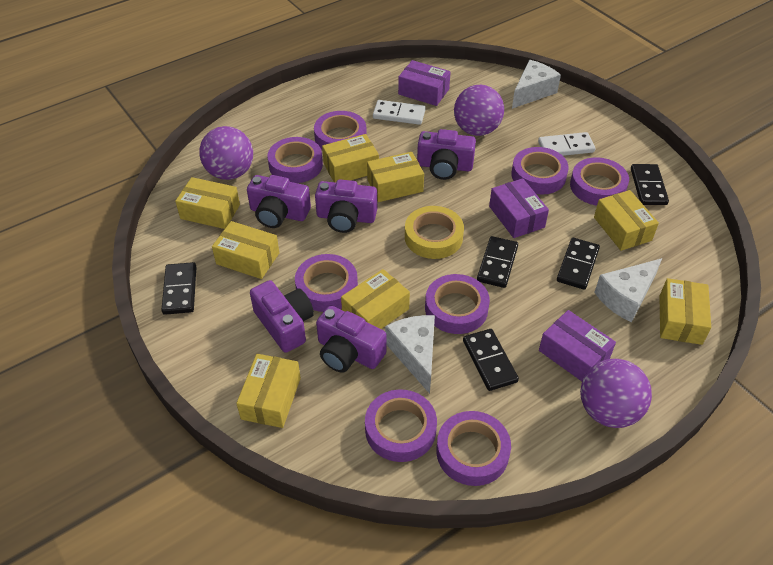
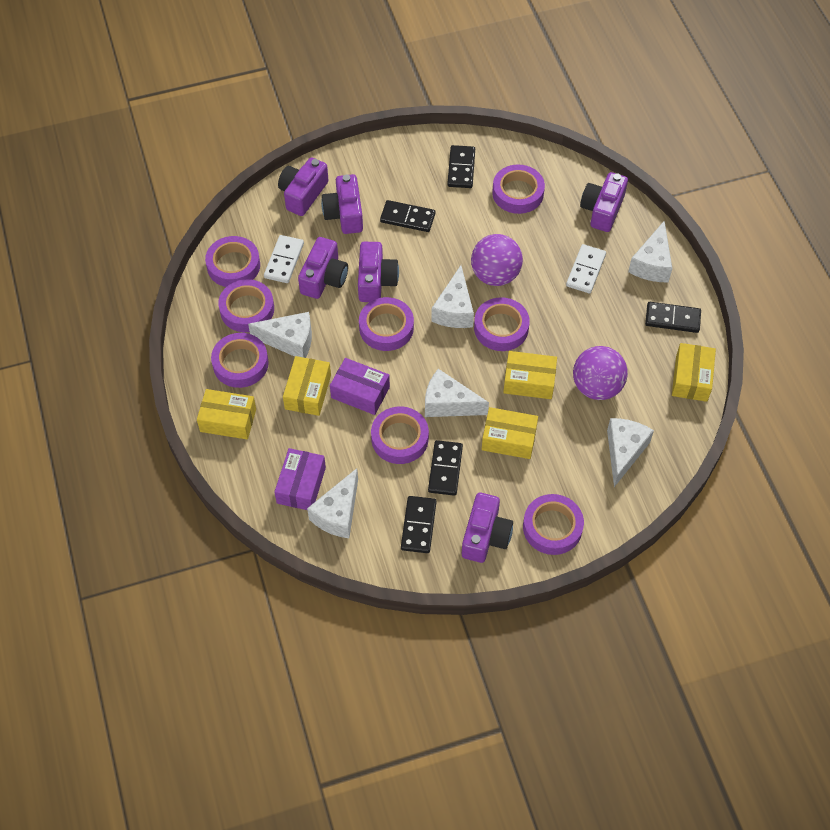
purple ball: 3 -> 2
purple box: 3 -> 2
purple camera: 5 -> 6
white cheese: 3 -> 6
yellow box: 8 -> 5
yellow tape: 1 -> 0

